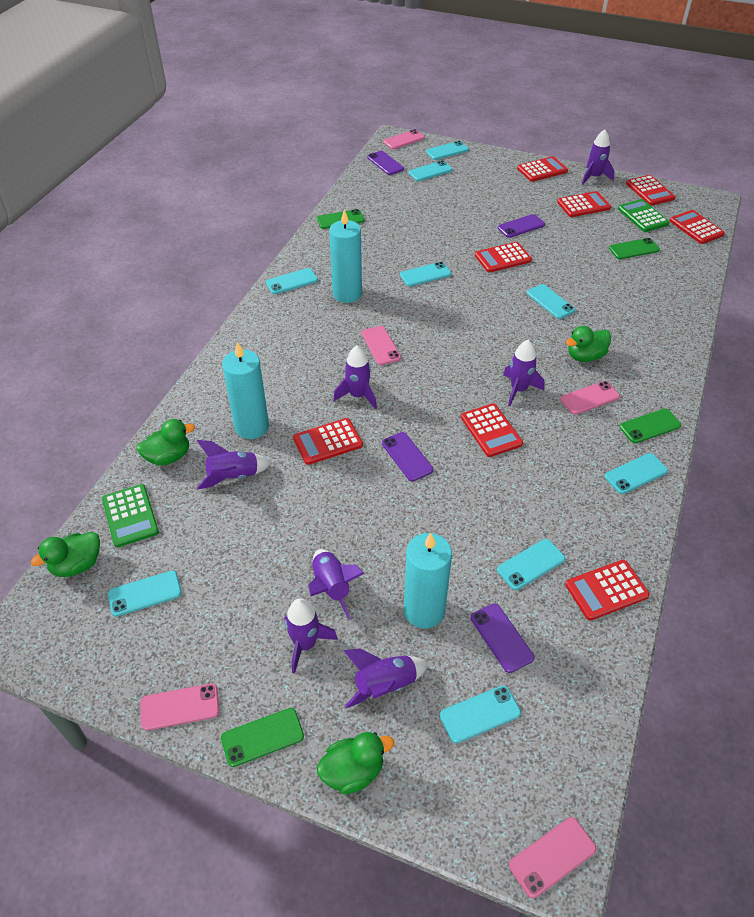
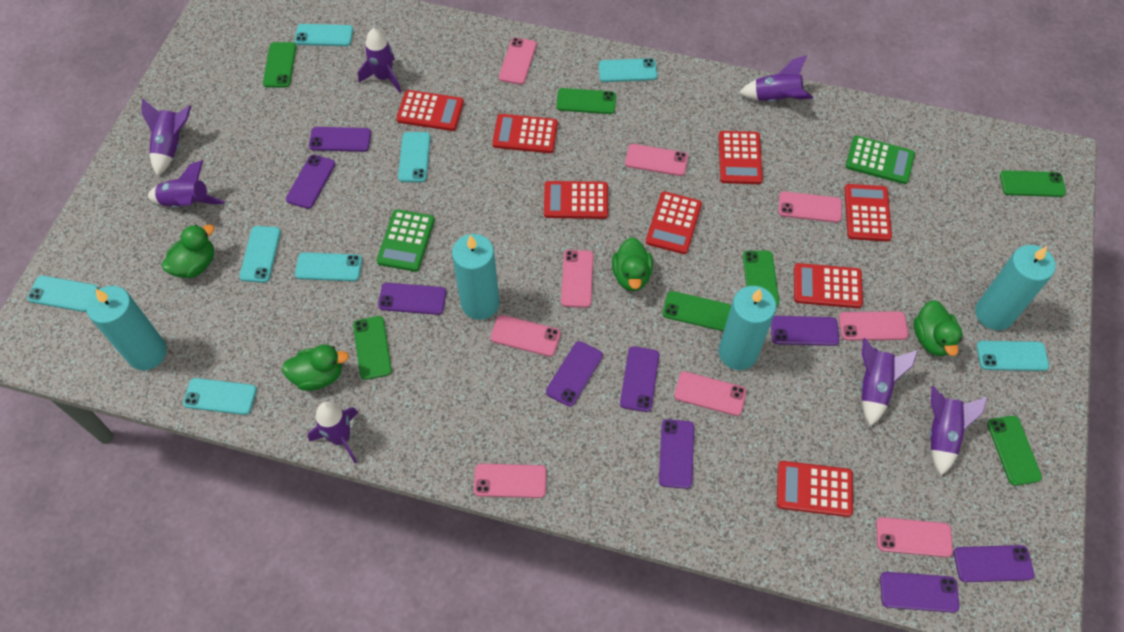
green phone: 4 -> 7
pink phone: 5 -> 9
purple phone: 4 -> 9
turquoise candle: 3 -> 4
turquoise phone: 9 -> 8

